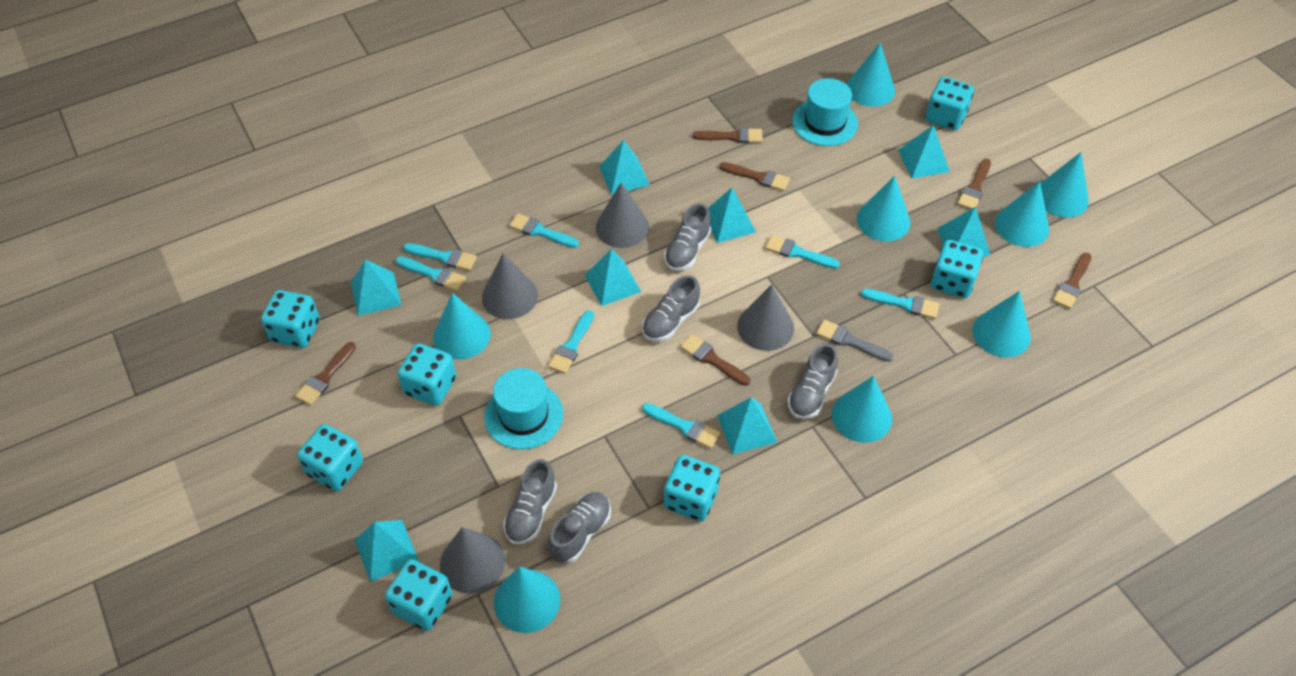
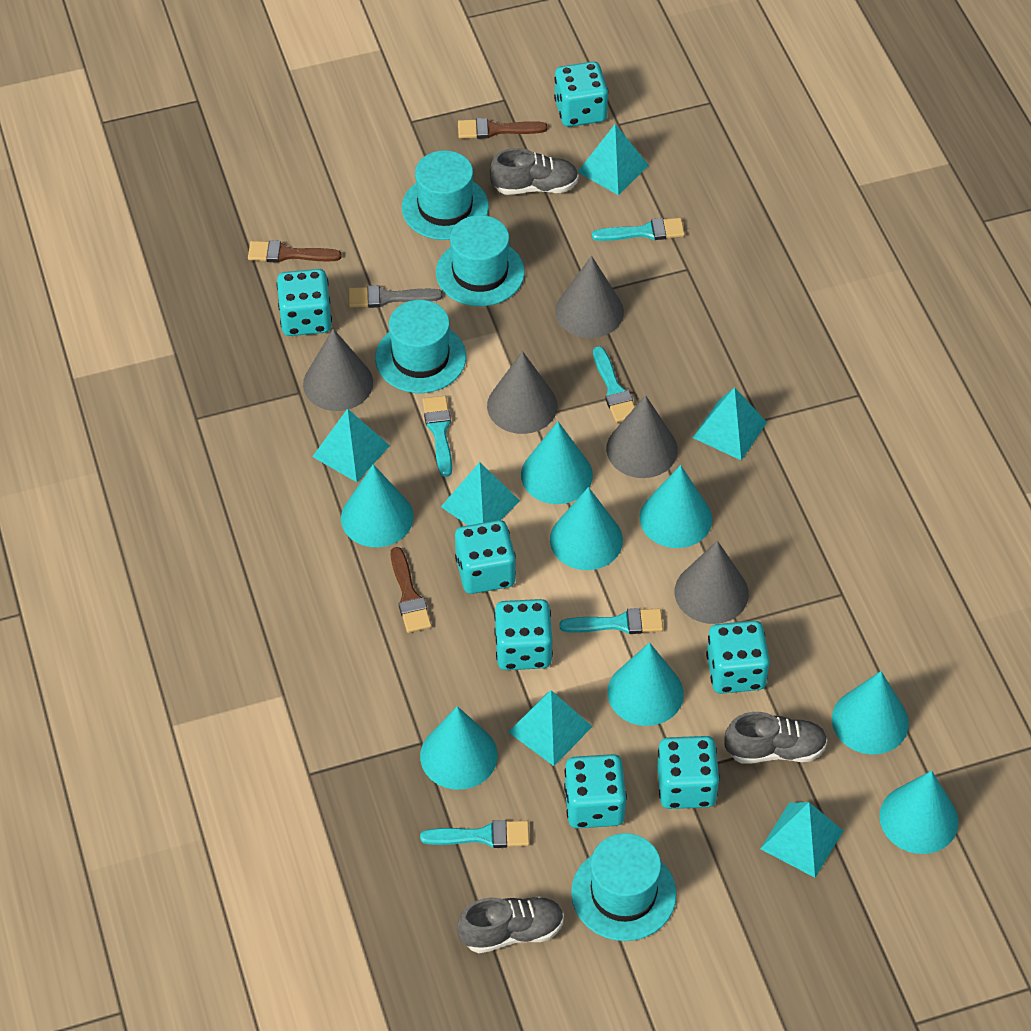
brown brush: 6 -> 3
grey cone: 4 -> 5
grey shoe: 5 -> 3
turquoise brush: 7 -> 5
turquoise hat: 2 -> 4
turquoise pyramid: 8 -> 6

